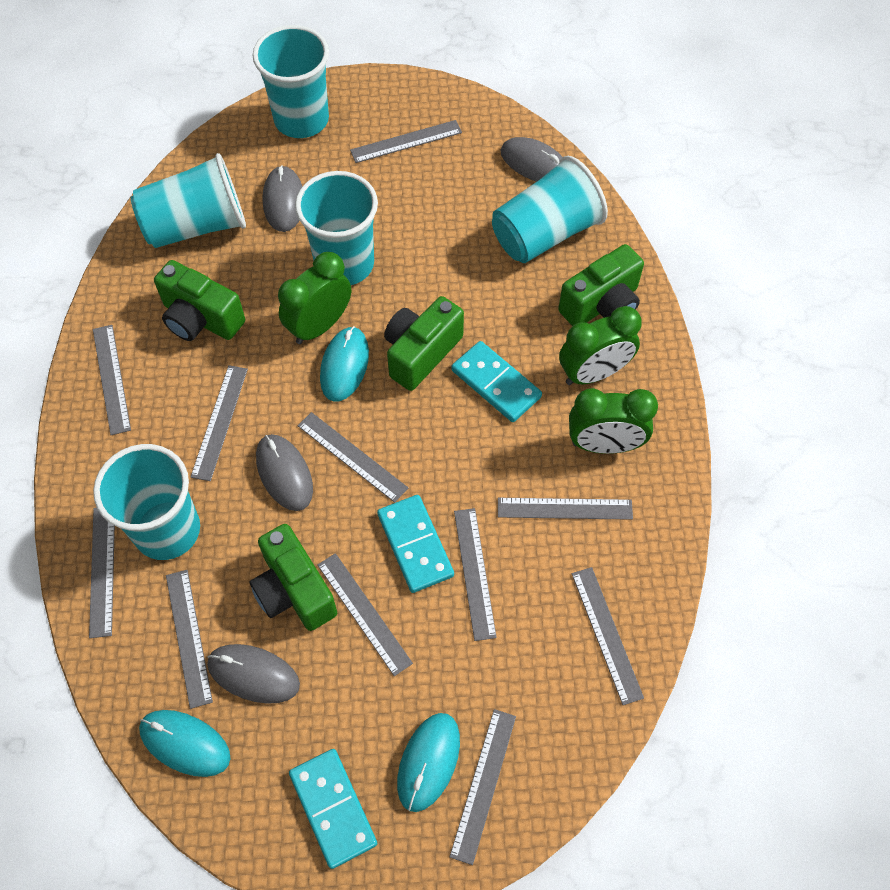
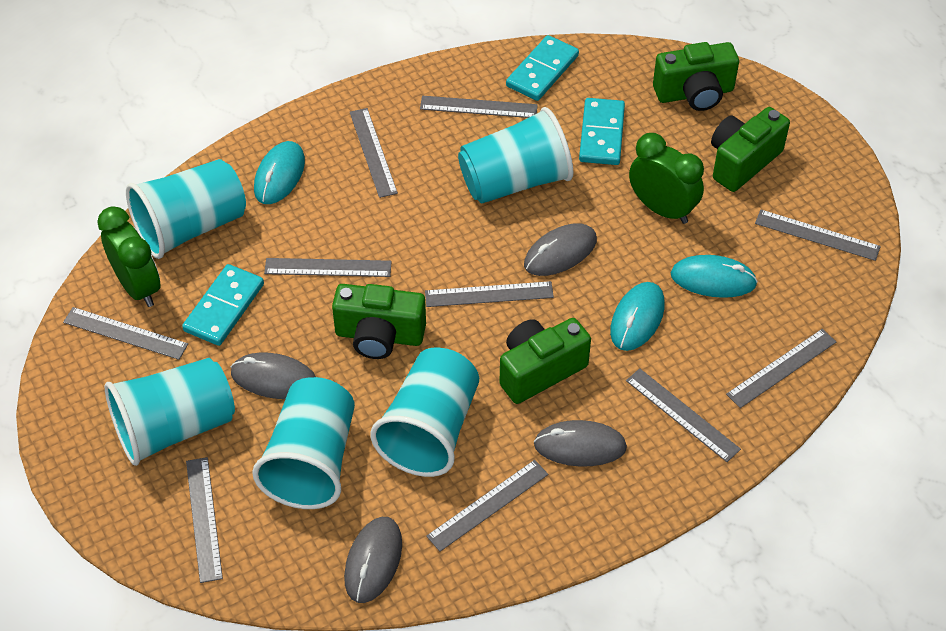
green clock: 3 -> 2
grey ruler: 11 -> 10

